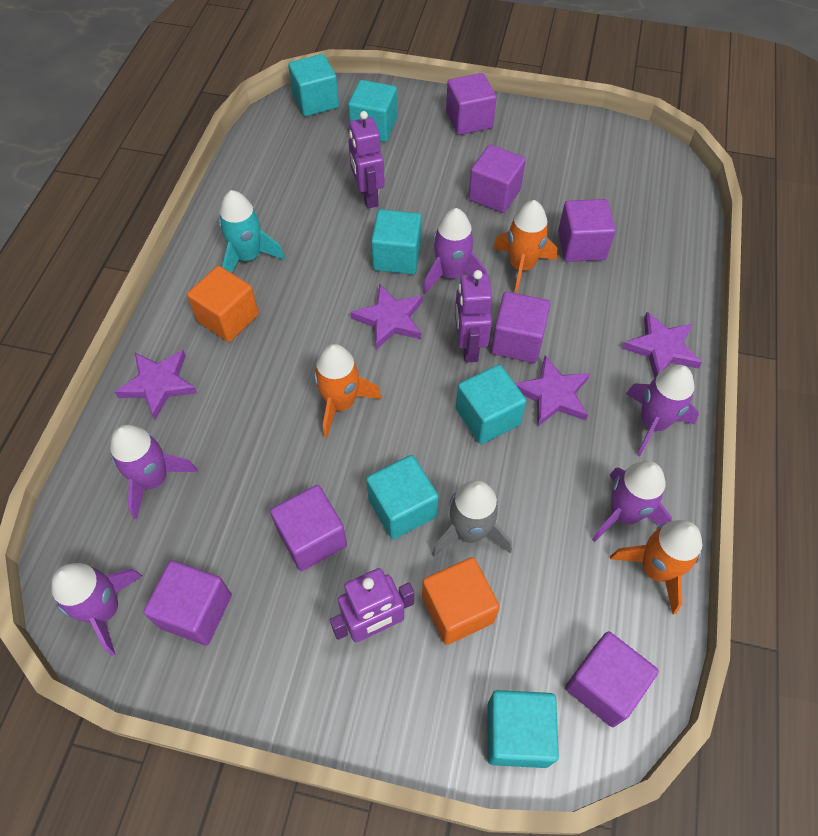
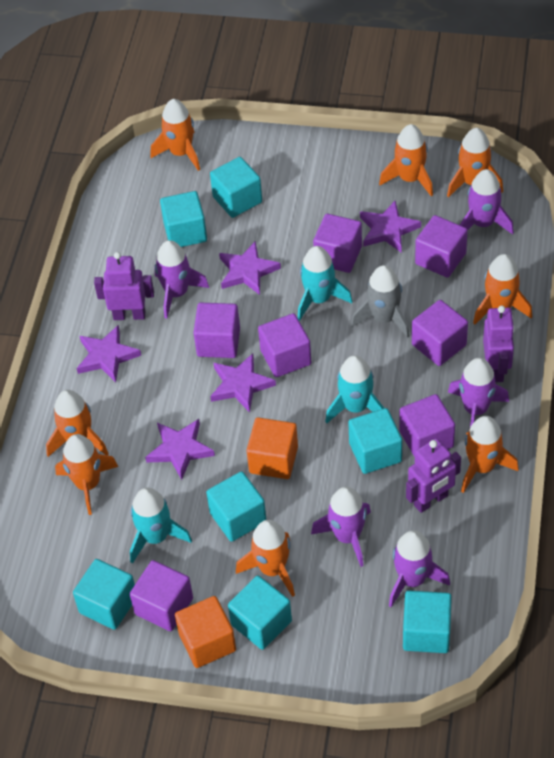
orange rocket: 3 -> 8
purple star: 4 -> 5
turquoise cube: 6 -> 7
turquoise rocket: 1 -> 3

